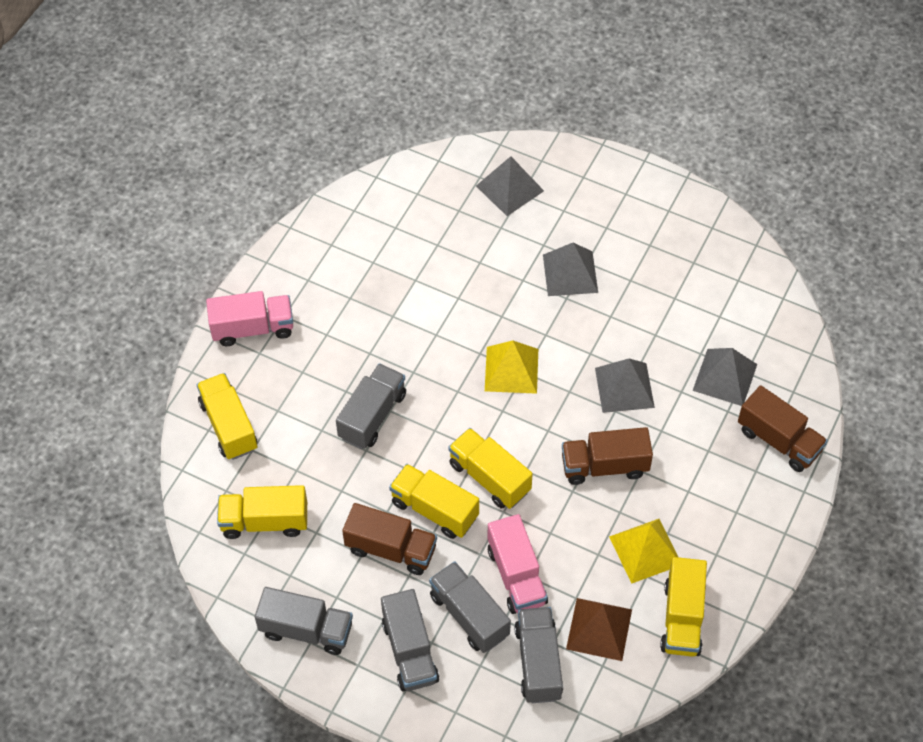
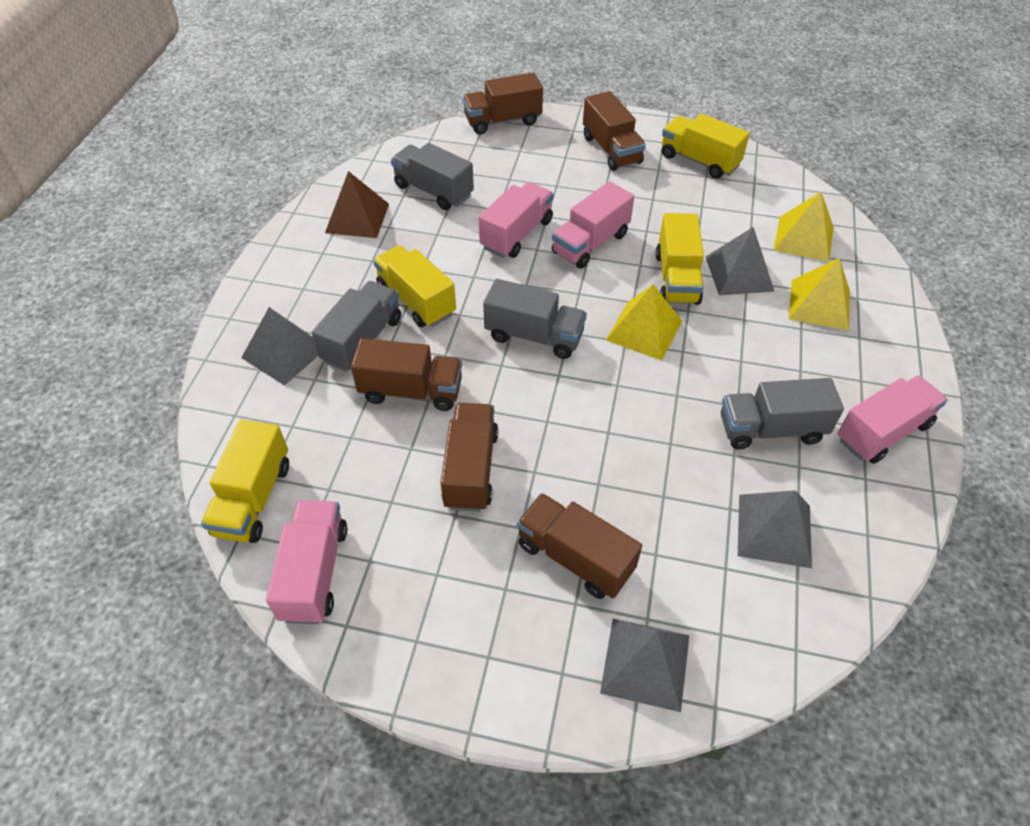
brown truck: 3 -> 5
grey truck: 5 -> 4
pink truck: 2 -> 4
yellow pyramid: 2 -> 3
yellow truck: 5 -> 4

